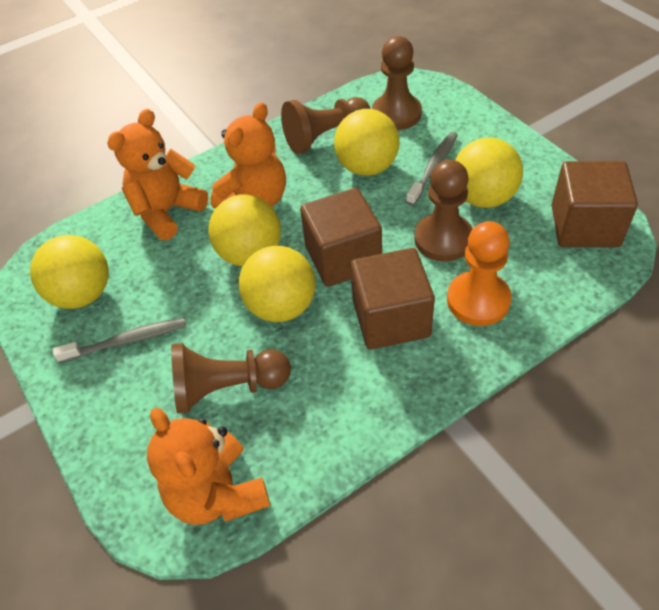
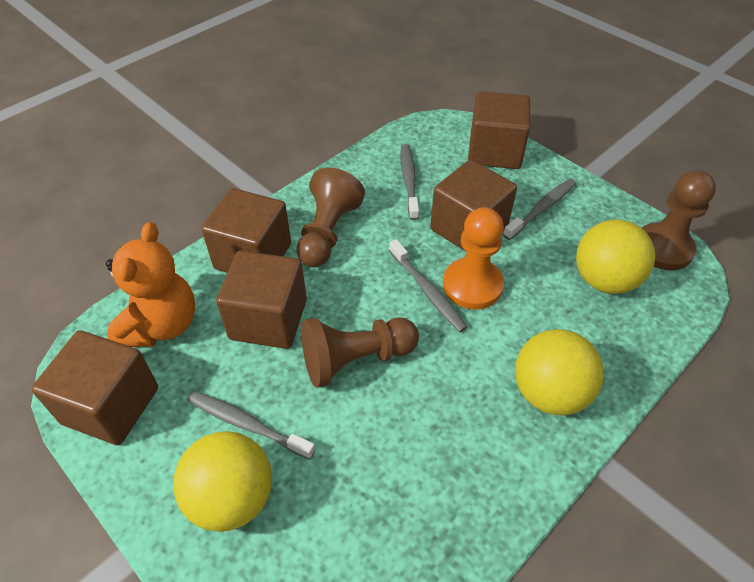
brown cube: 3 -> 5
brown pawn: 4 -> 3
grey toothbrush: 2 -> 4
orange teddy bear: 3 -> 1
yellow ball: 5 -> 3

